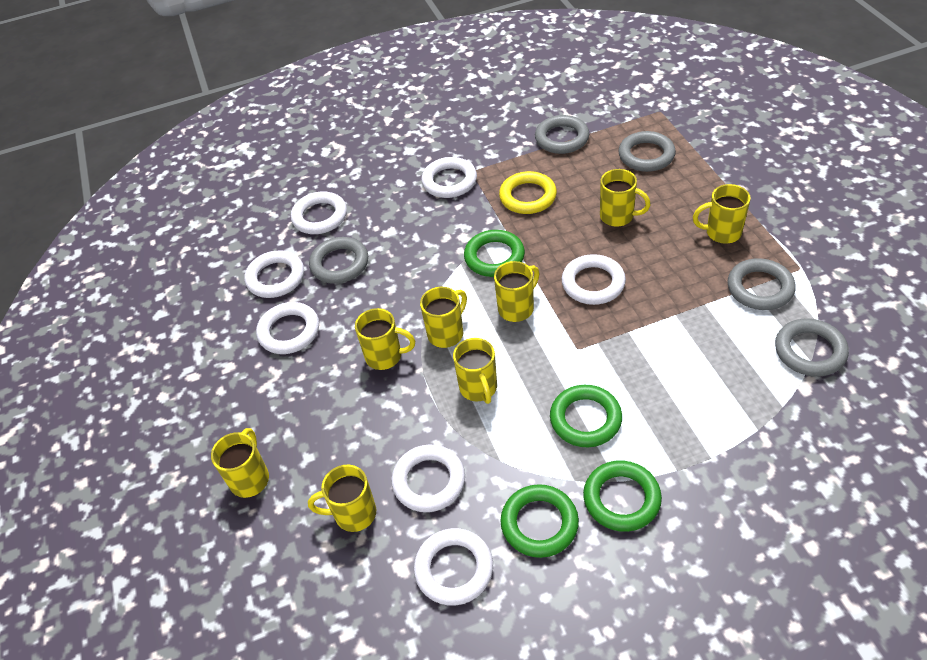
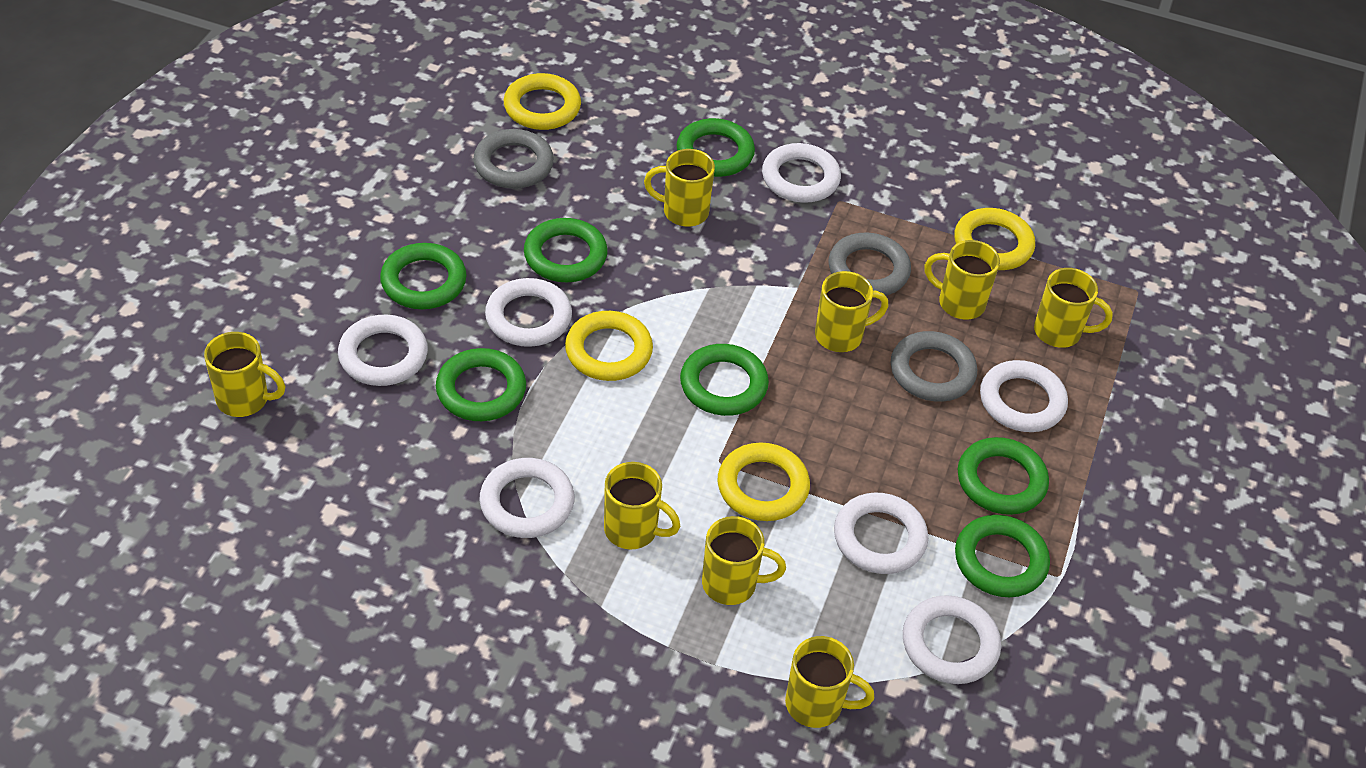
green ring: 4 -> 7
grey ring: 5 -> 3
yellow ring: 1 -> 4

